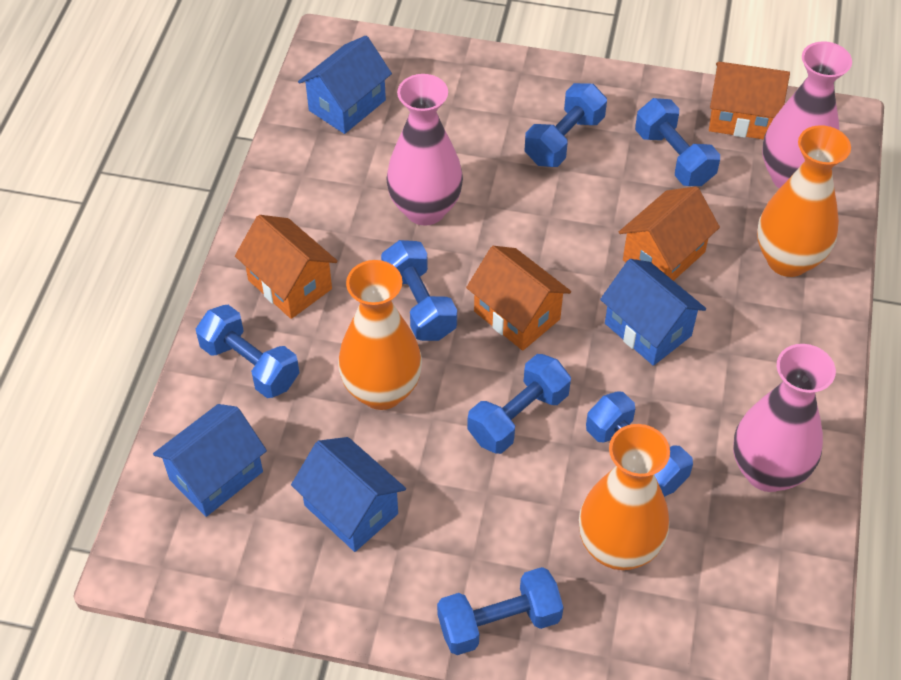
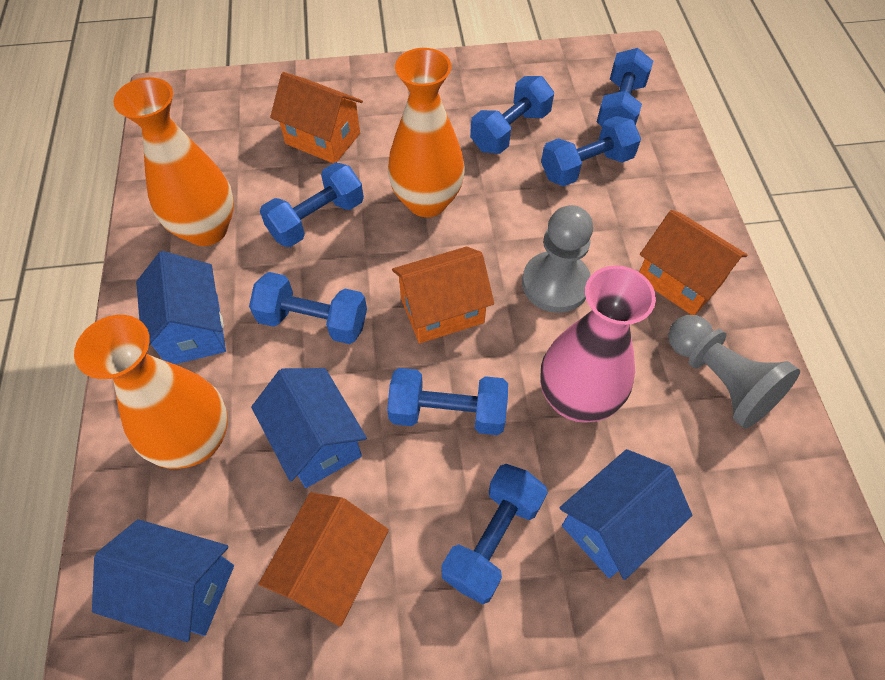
grey pawn: 0 -> 2
pink vase: 3 -> 1

